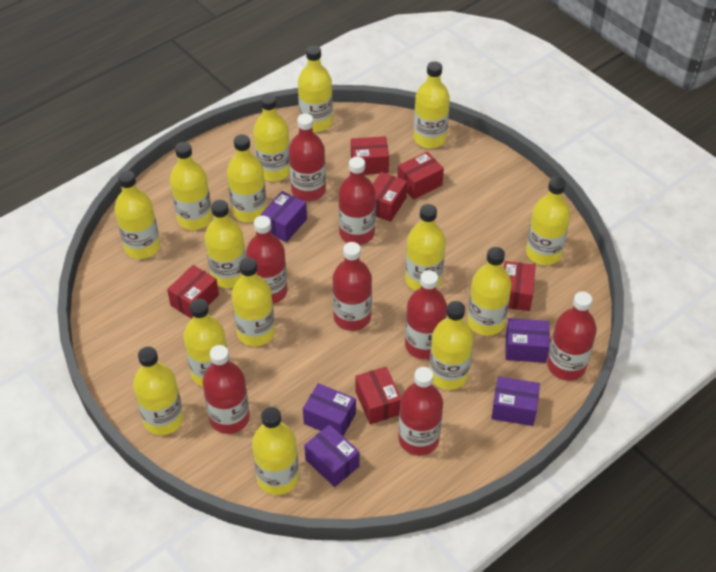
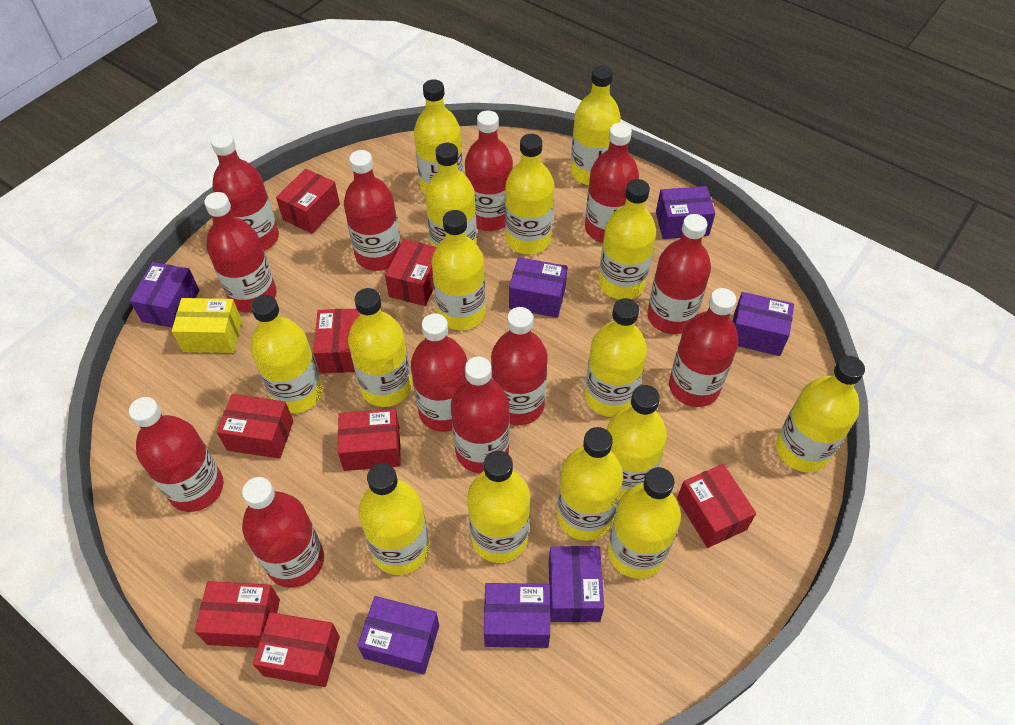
purple box: 5 -> 7
red bottle: 8 -> 12
red box: 6 -> 8
yellow box: 0 -> 1

